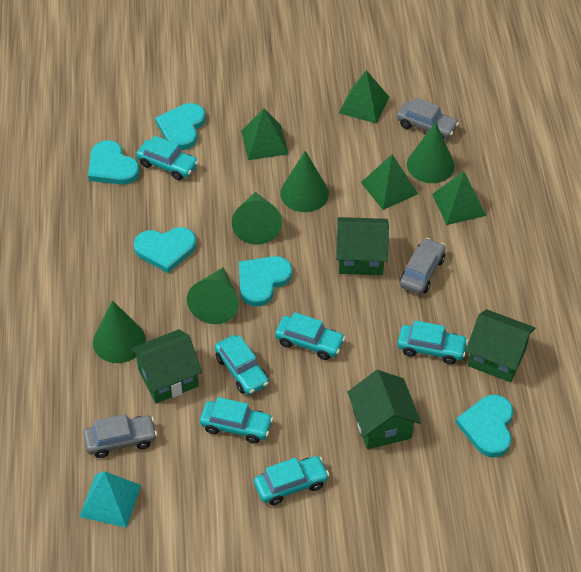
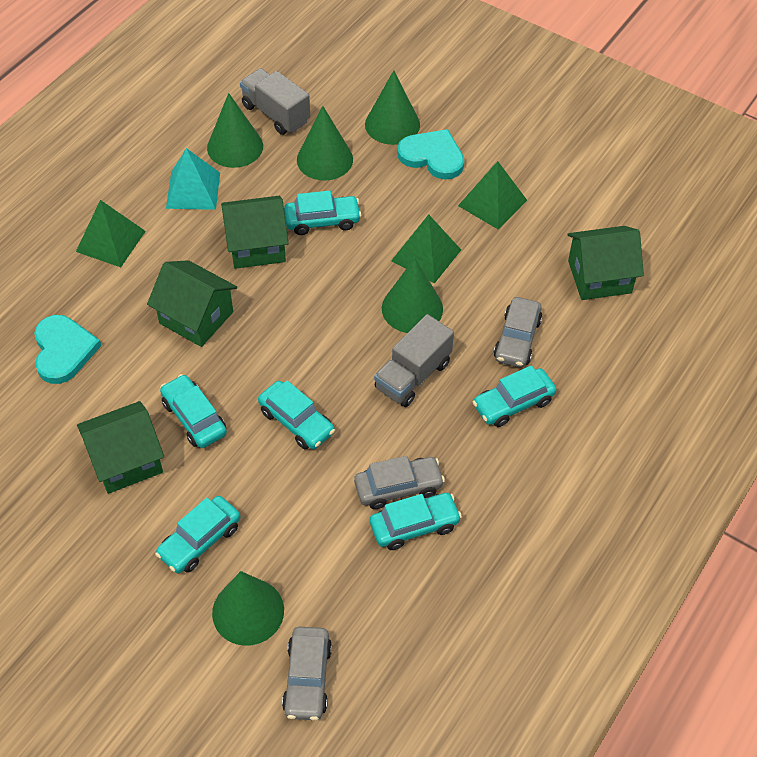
green pyramid: 4 -> 3
grey truck: 0 -> 2
turquoise heart: 5 -> 2

